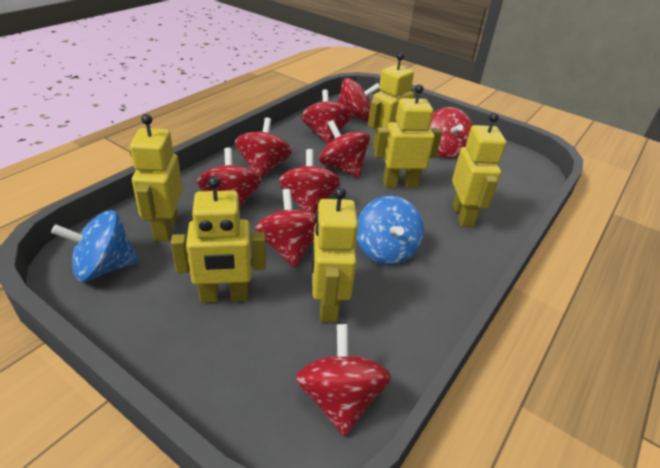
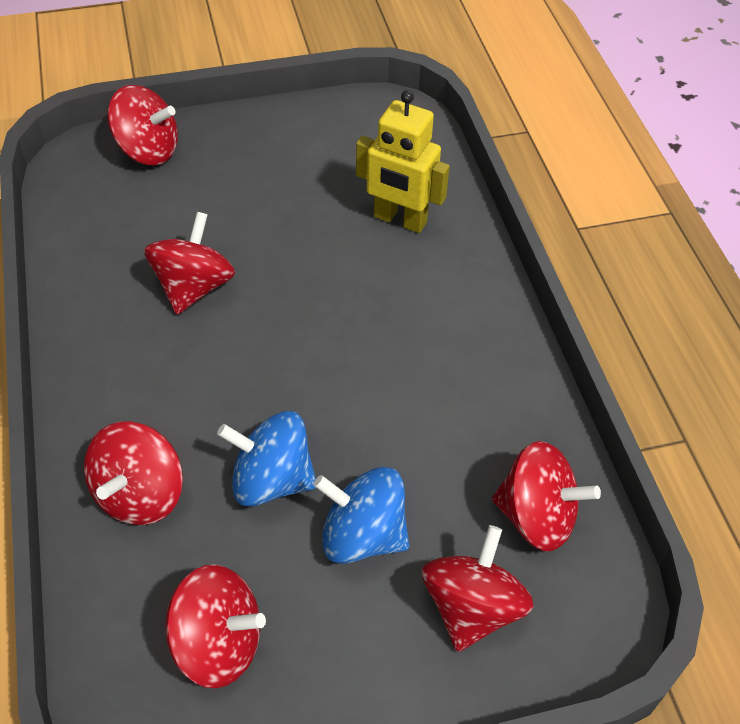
red spinning top: 9 -> 6
yellow robot: 6 -> 1

